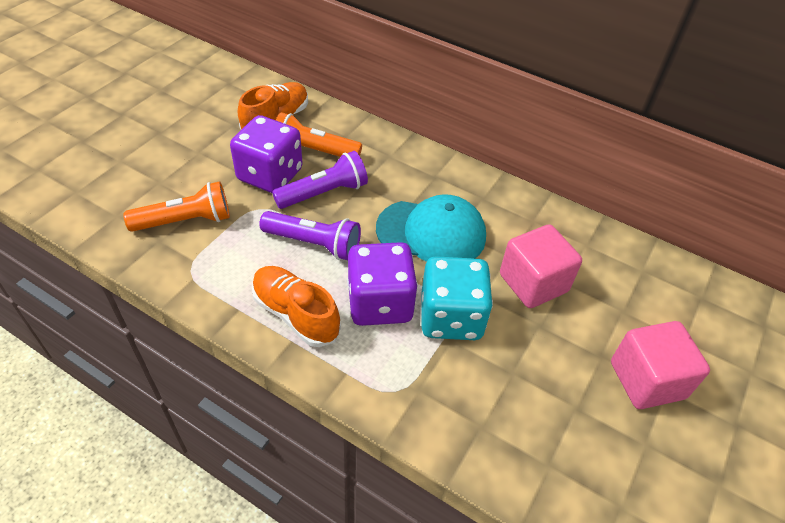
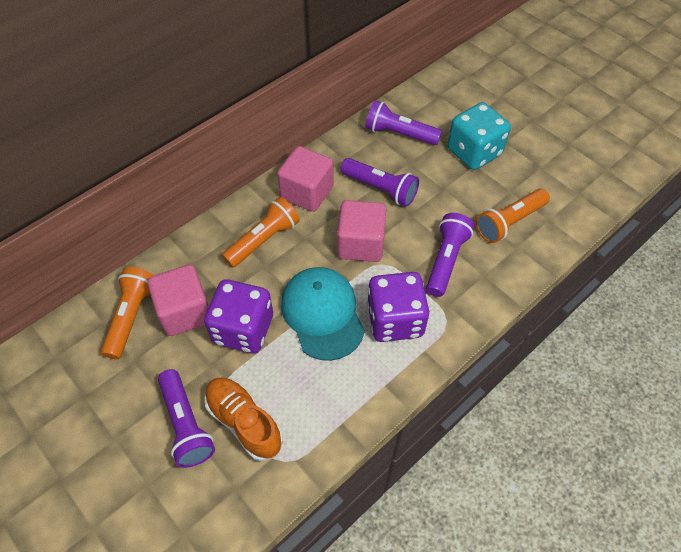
orange flashlight: 2 -> 3
orange shoe: 2 -> 1
pink cube: 2 -> 3
purple flashlight: 2 -> 4

